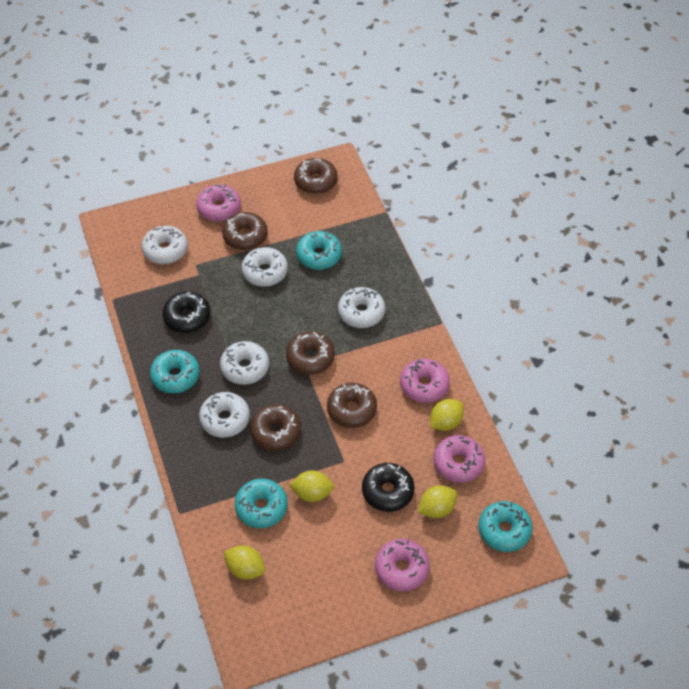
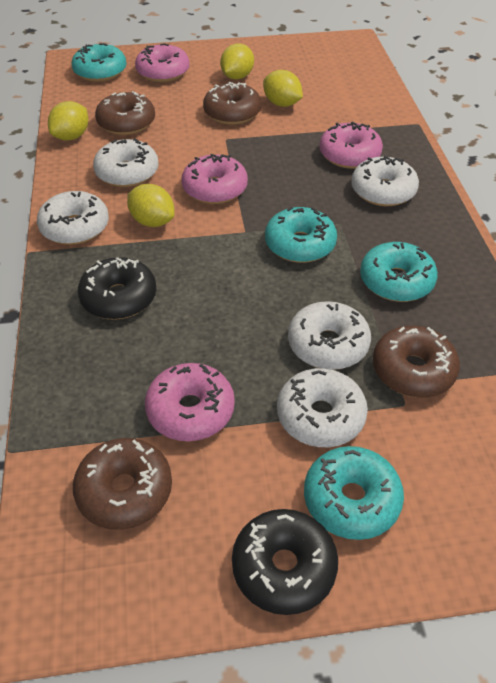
brown donut: 5 -> 4

